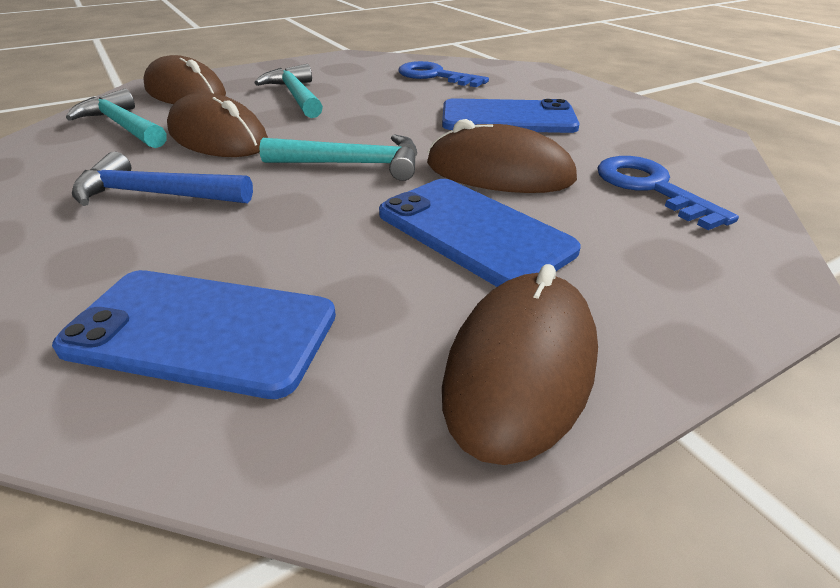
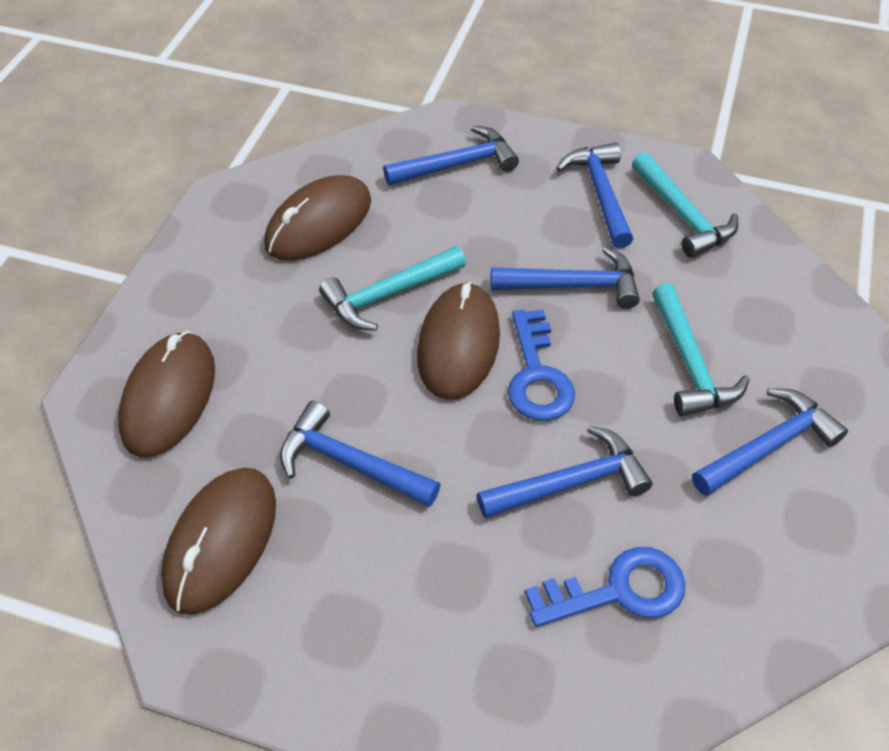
blue hammer: 1 -> 6
blue phone: 3 -> 0

